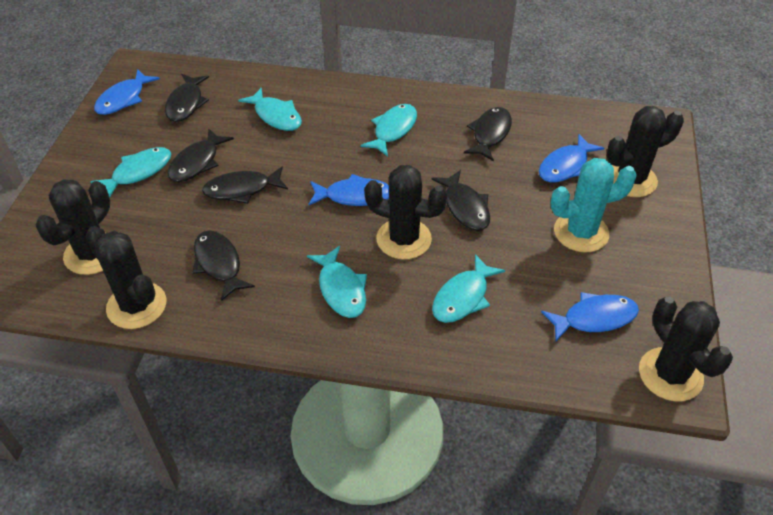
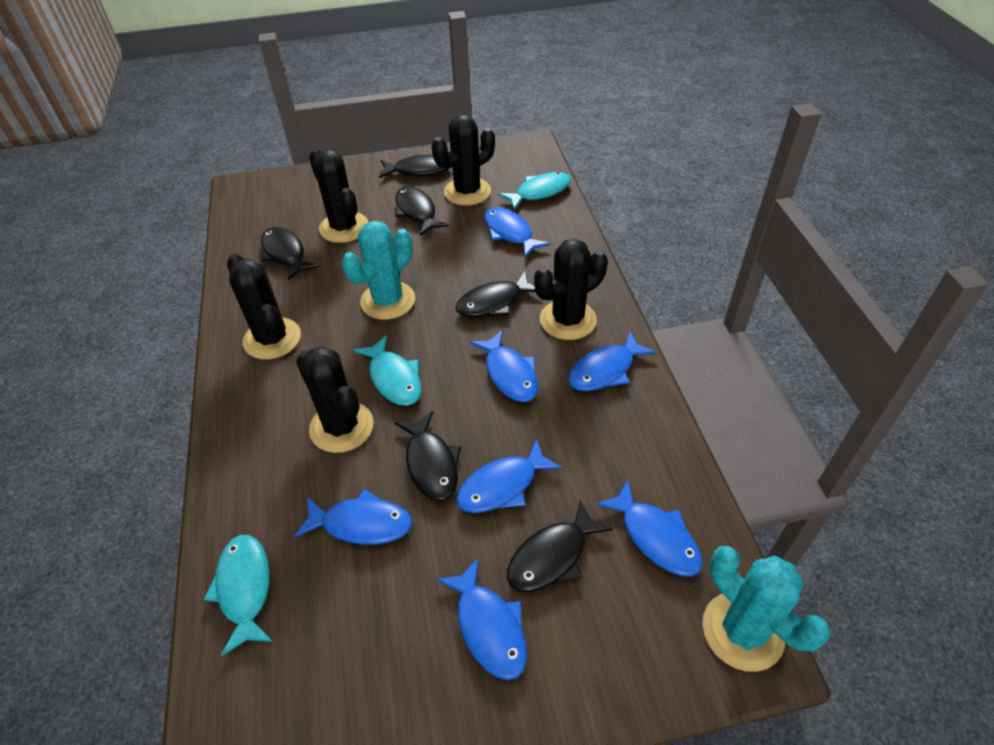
blue fish: 4 -> 7
turquoise cactus: 1 -> 2
turquoise fish: 5 -> 3

